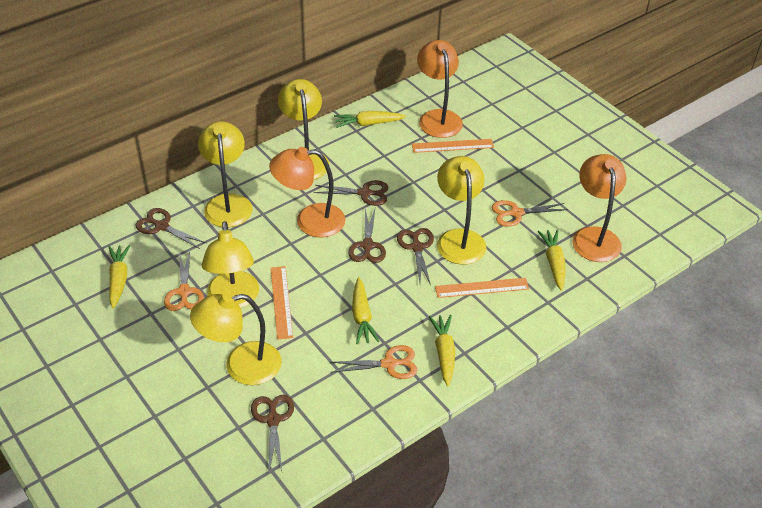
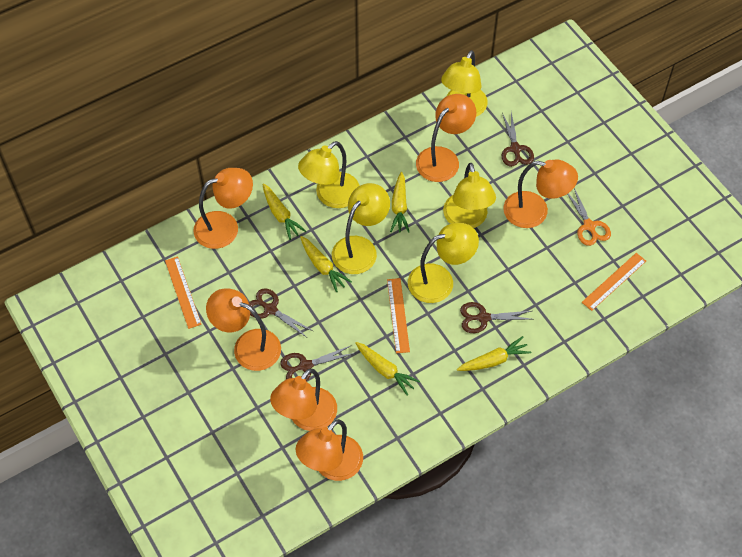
brown scissors: 5 -> 4
orange lamp: 3 -> 6
orange scissors: 3 -> 1

